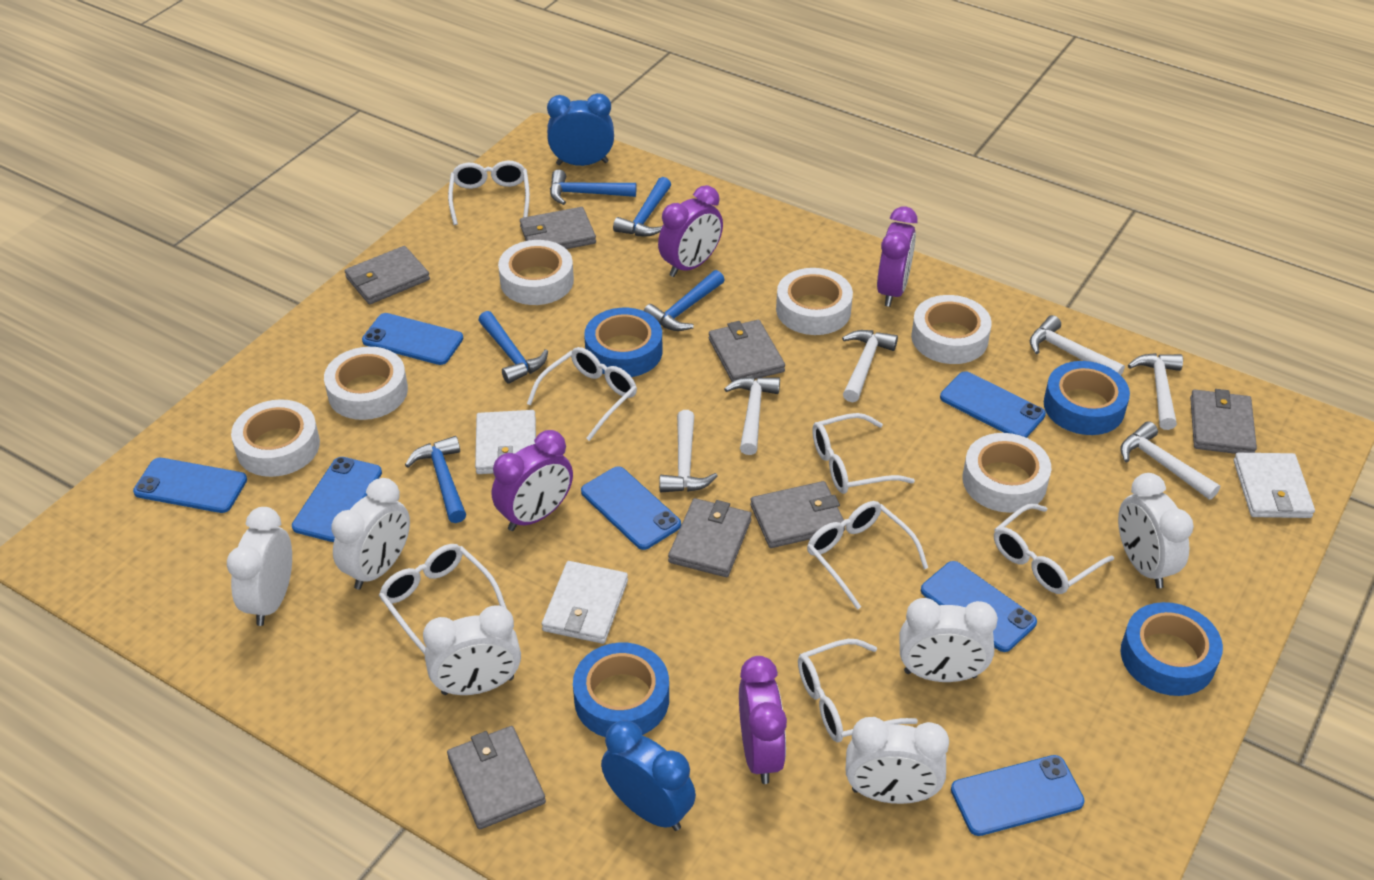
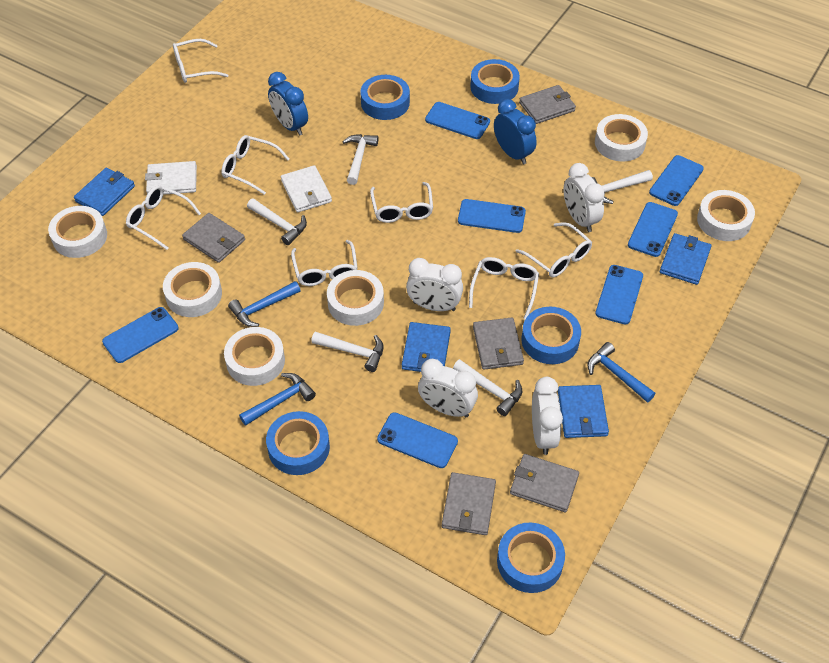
blue hammer: 5 -> 3
blue tape: 4 -> 5
blue wallet: 0 -> 4
grey wallet: 7 -> 5
purple clock: 4 -> 0
white clock: 6 -> 4
white hammer: 6 -> 5
white wallet: 3 -> 2

